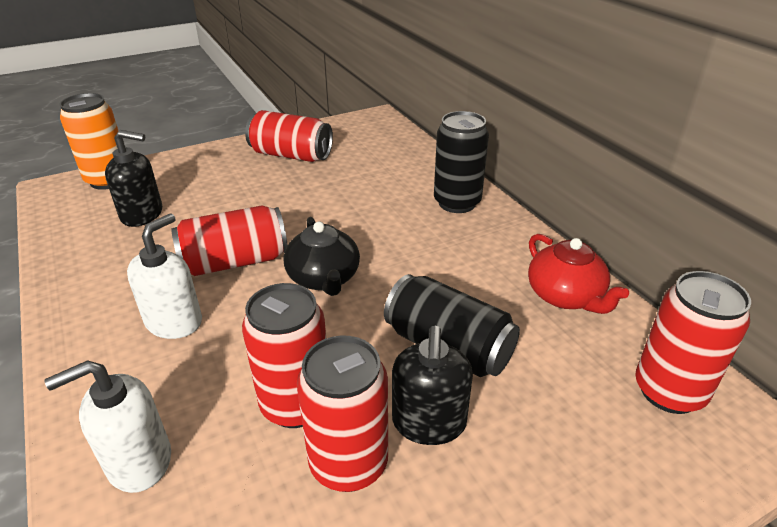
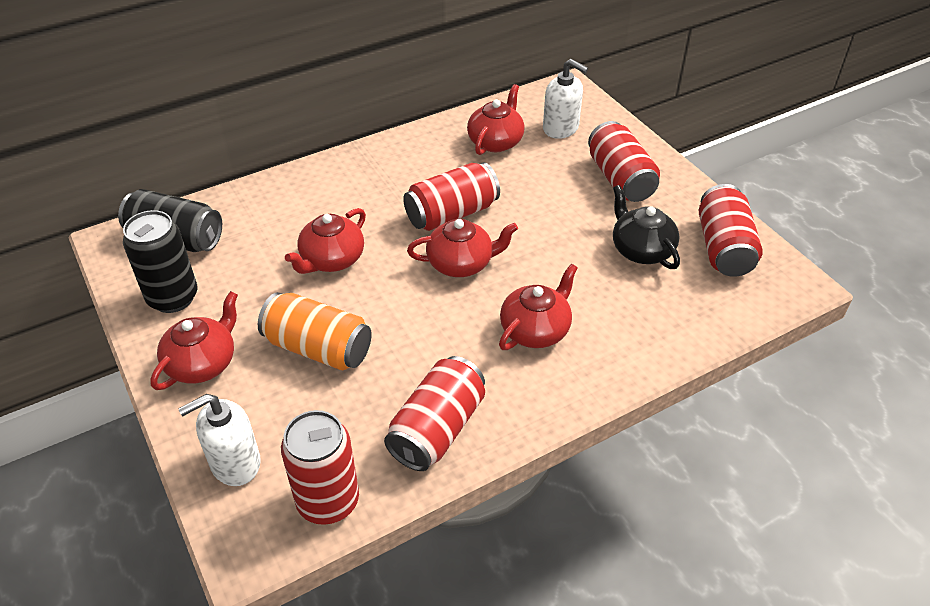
black soap dispenser: 2 -> 0
red teapot: 1 -> 5

